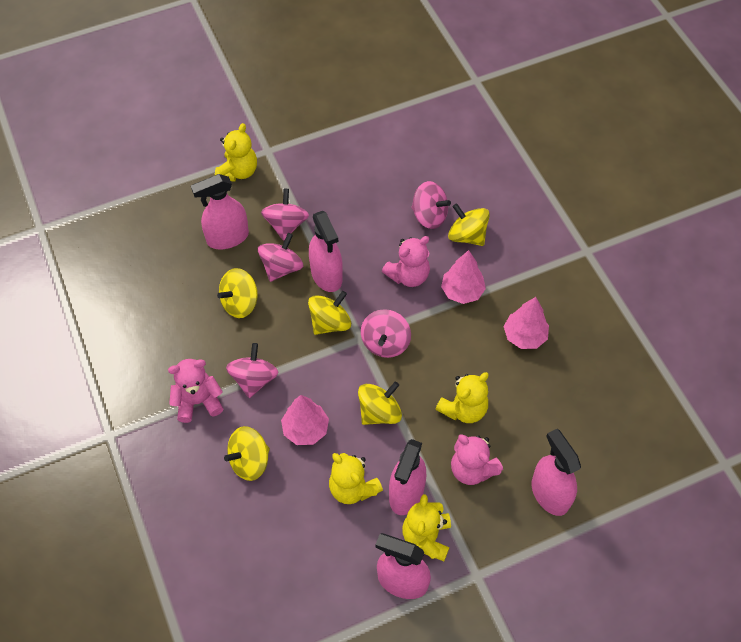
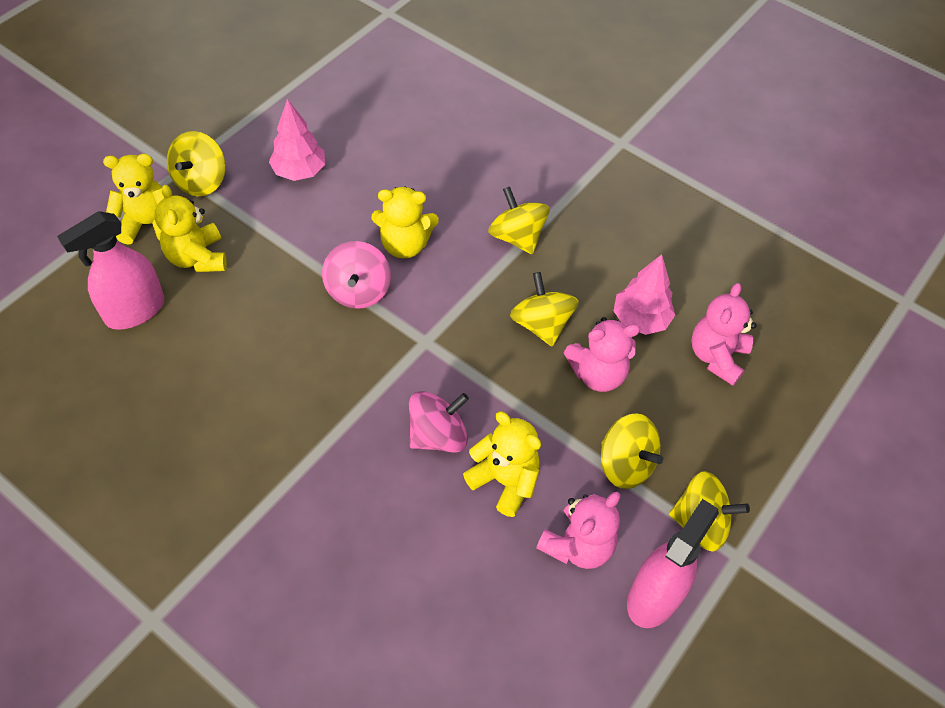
pink spinning top: 5 -> 2
pink spray bottle: 5 -> 2
pink tree: 3 -> 2

